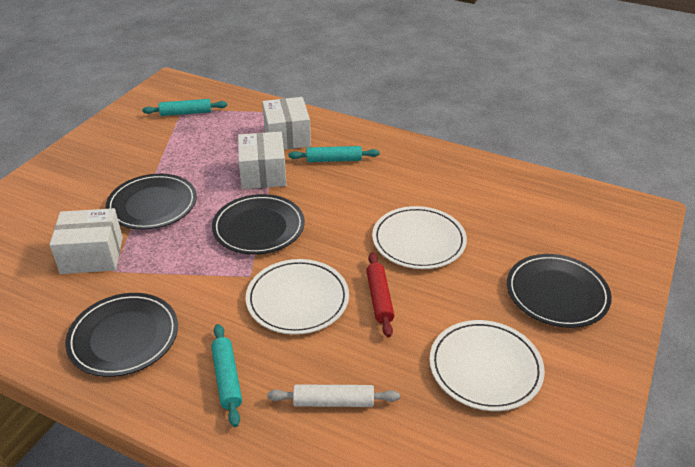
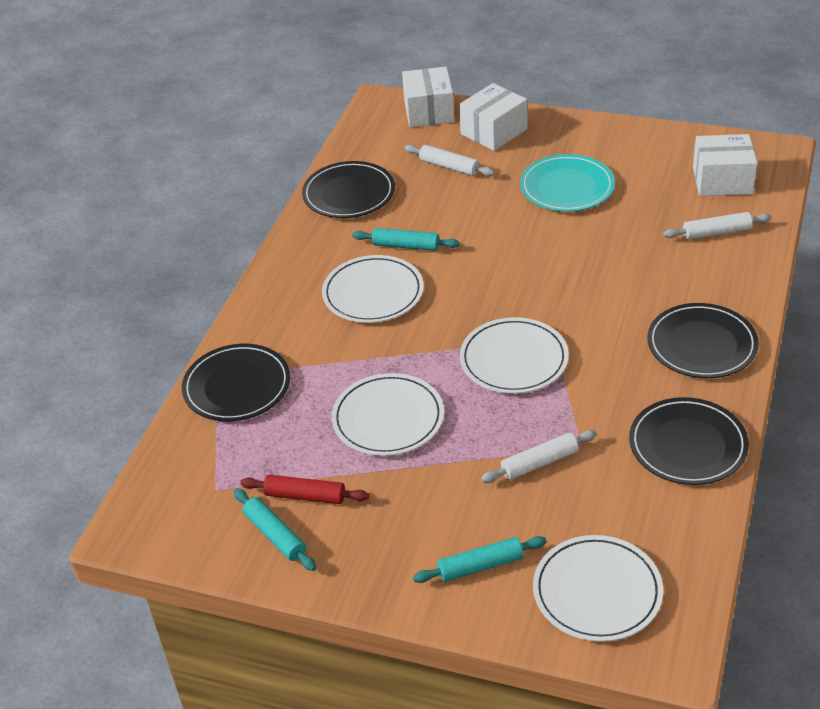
turquoise plate: 0 -> 1
white plate: 3 -> 4
white rolling pin: 1 -> 3

